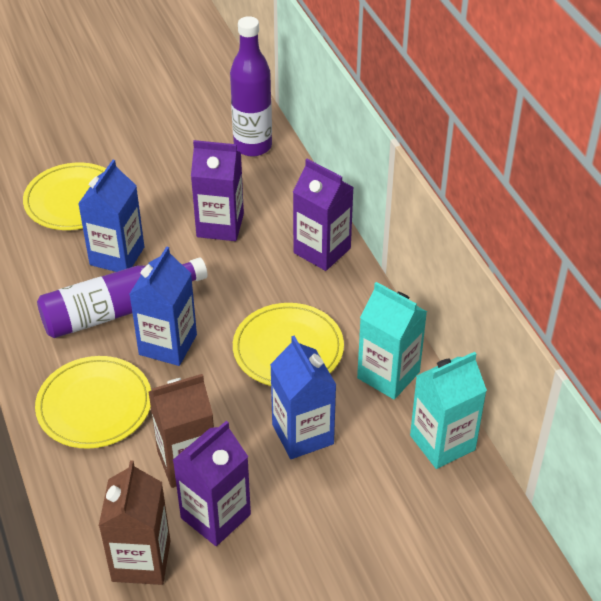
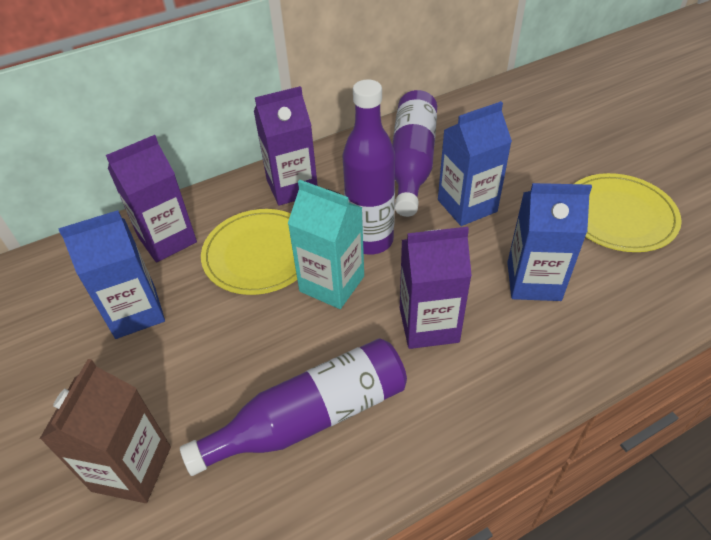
brown carton: 2 -> 1
purple bottle: 2 -> 3
turquoise carton: 2 -> 1
yellow plate: 3 -> 2

